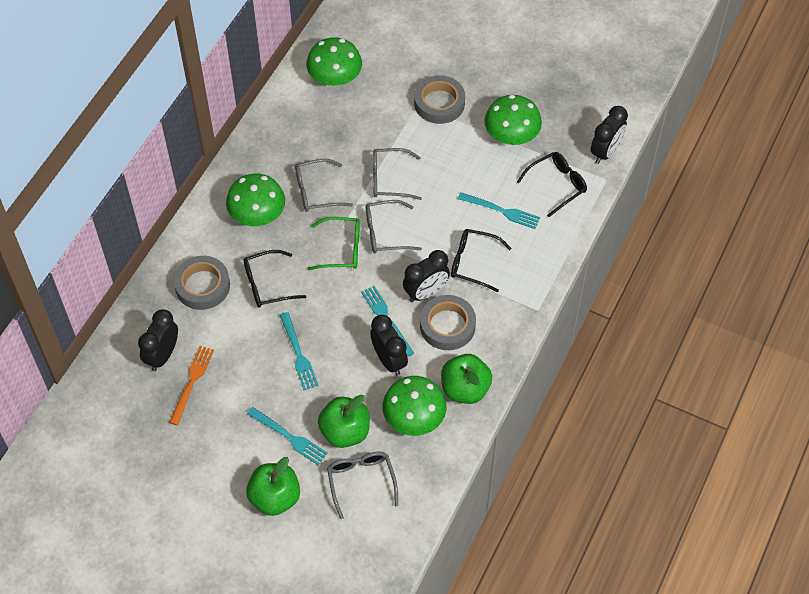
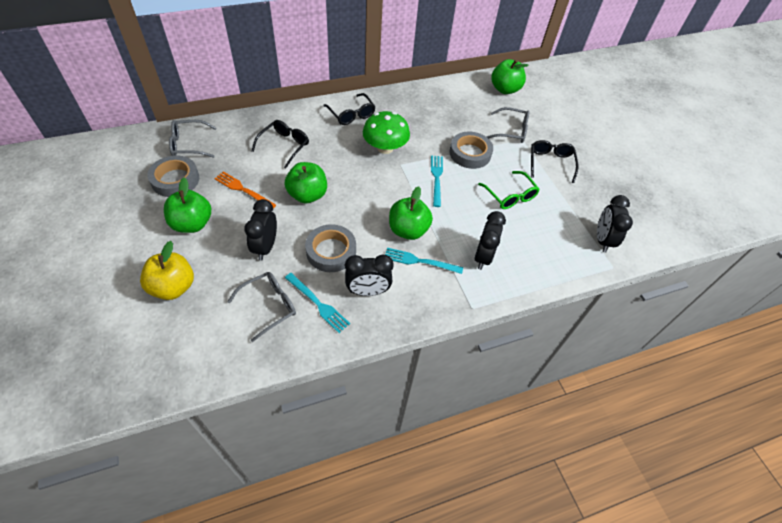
green apple: 3 -> 4
green mushroom: 4 -> 1
grey glasses: 4 -> 3
turquoise fork: 4 -> 3
yellow apple: 0 -> 1

